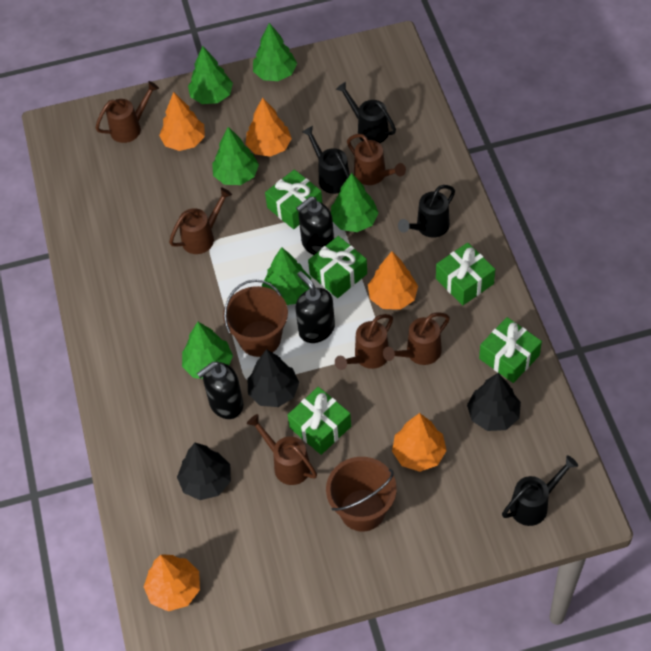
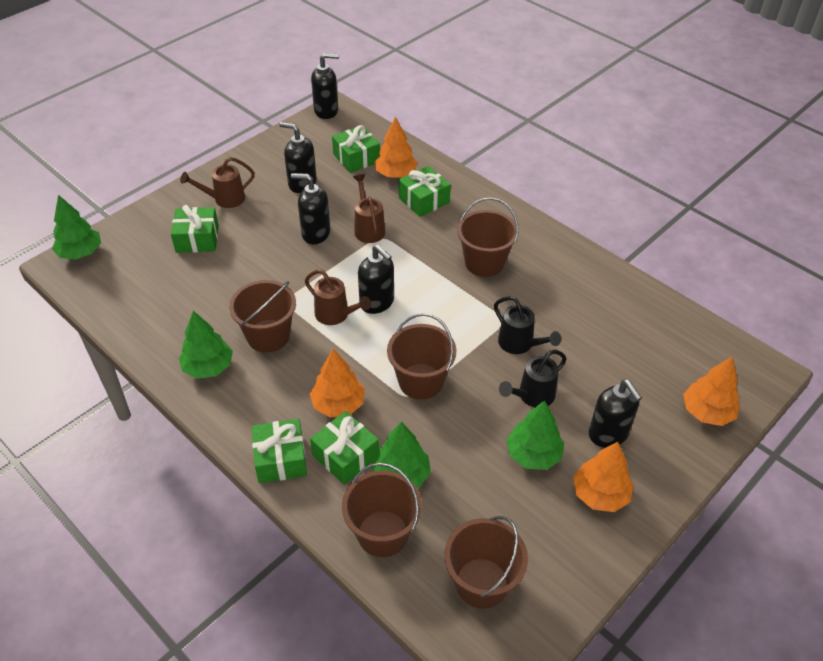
black soap dispenser: 3 -> 5
black tree: 3 -> 0
black watering can: 4 -> 2
brown bucket: 2 -> 5
brown watering can: 6 -> 3
green tree: 6 -> 4
orange tree: 5 -> 4

